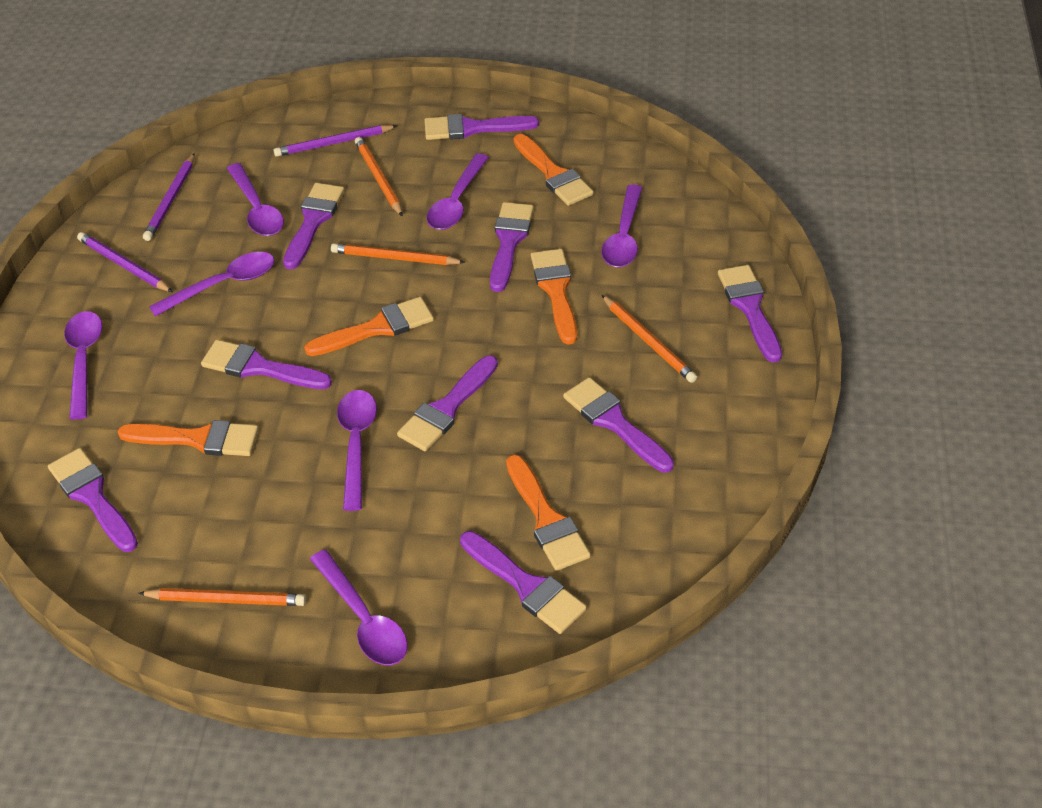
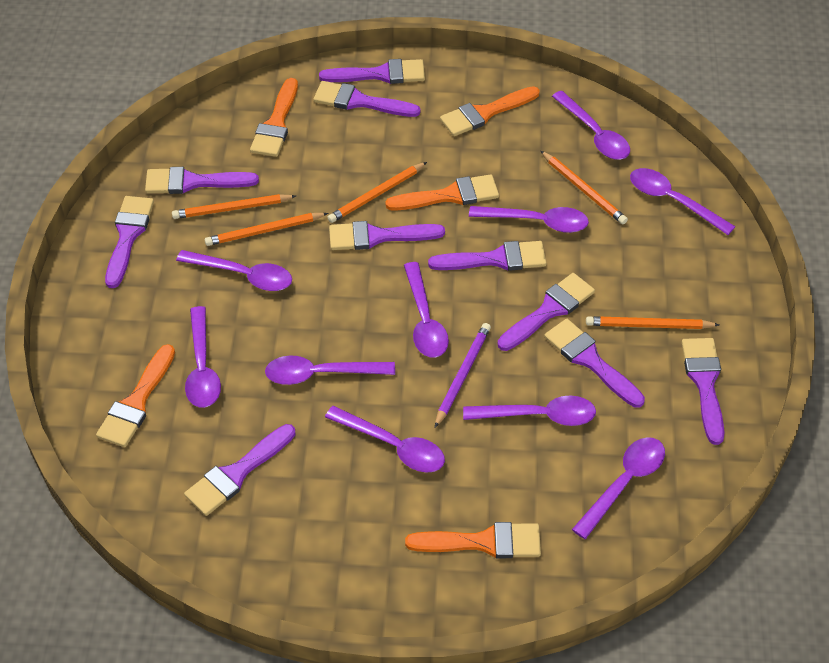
orange pencil: 4 -> 5
purple brush: 9 -> 10
purple pencil: 3 -> 1
purple spoon: 7 -> 10

